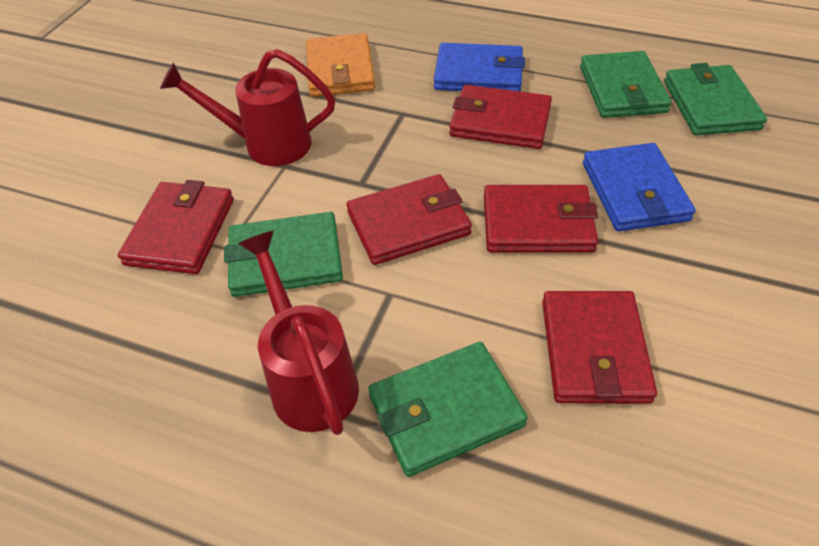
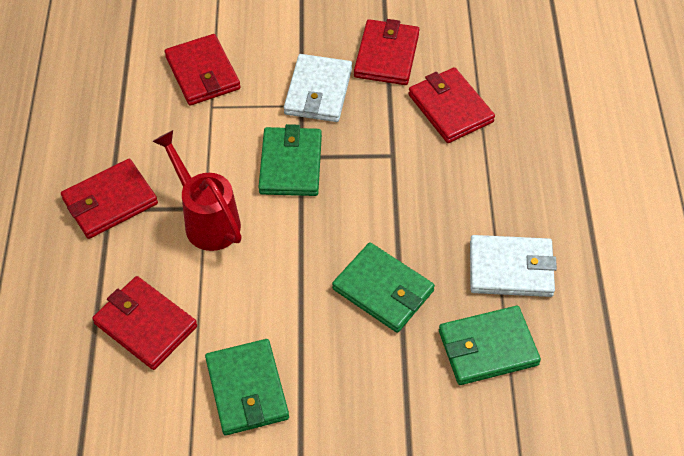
blue wallet: 2 -> 0
orange wallet: 1 -> 0
red watering can: 2 -> 1
white wallet: 0 -> 2

